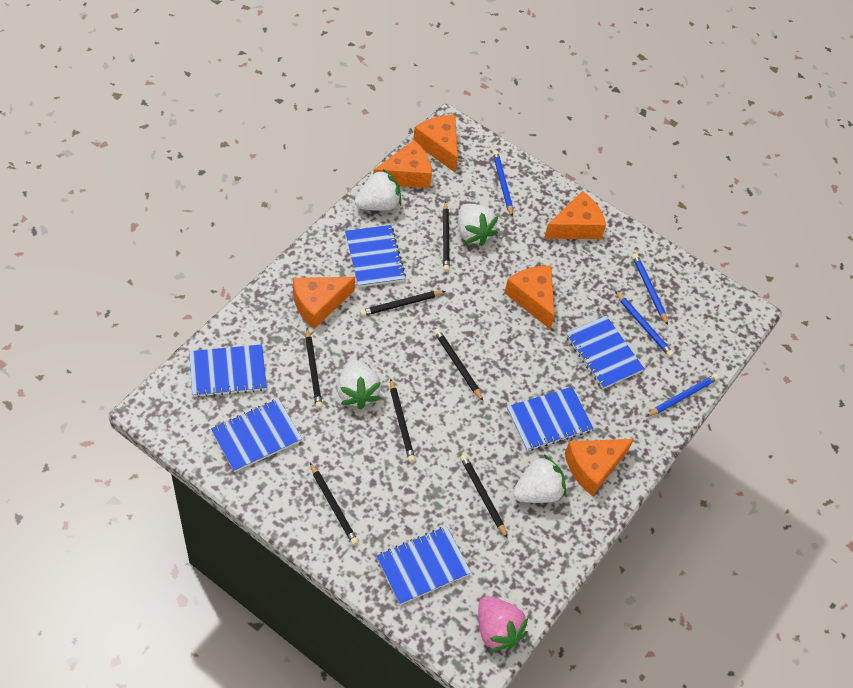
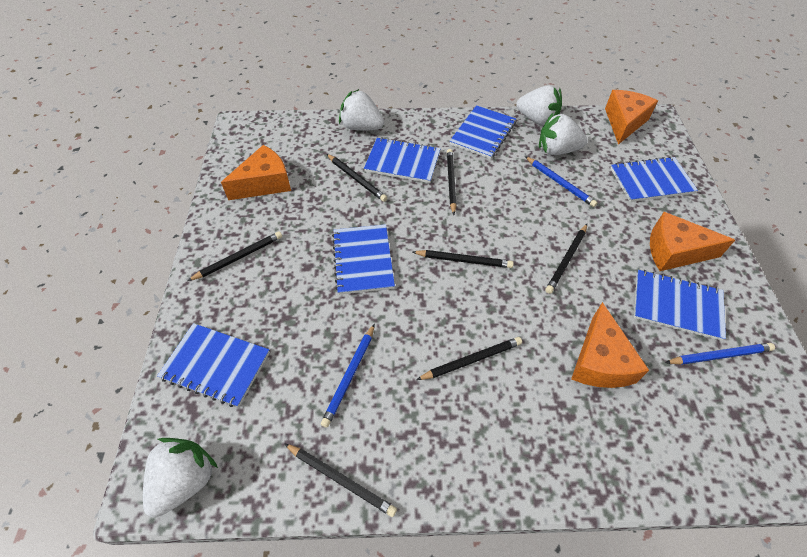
blue pencil: 4 -> 3
orange cheese: 6 -> 4
pink strawberry: 1 -> 0

